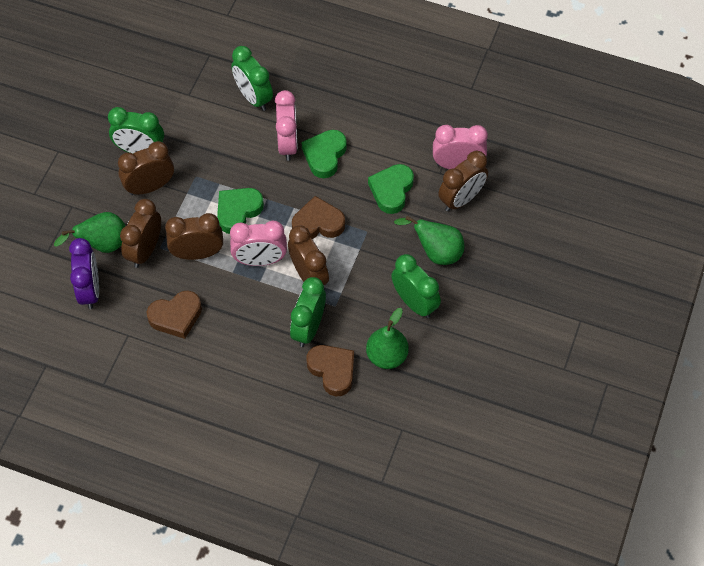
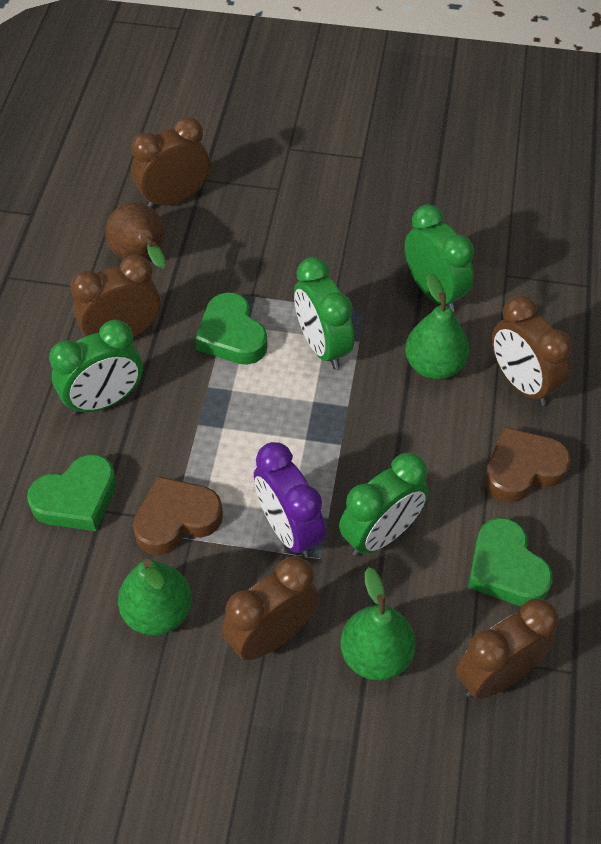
brown heart: 3 -> 2
brown pear: 0 -> 1
pink clock: 3 -> 0

